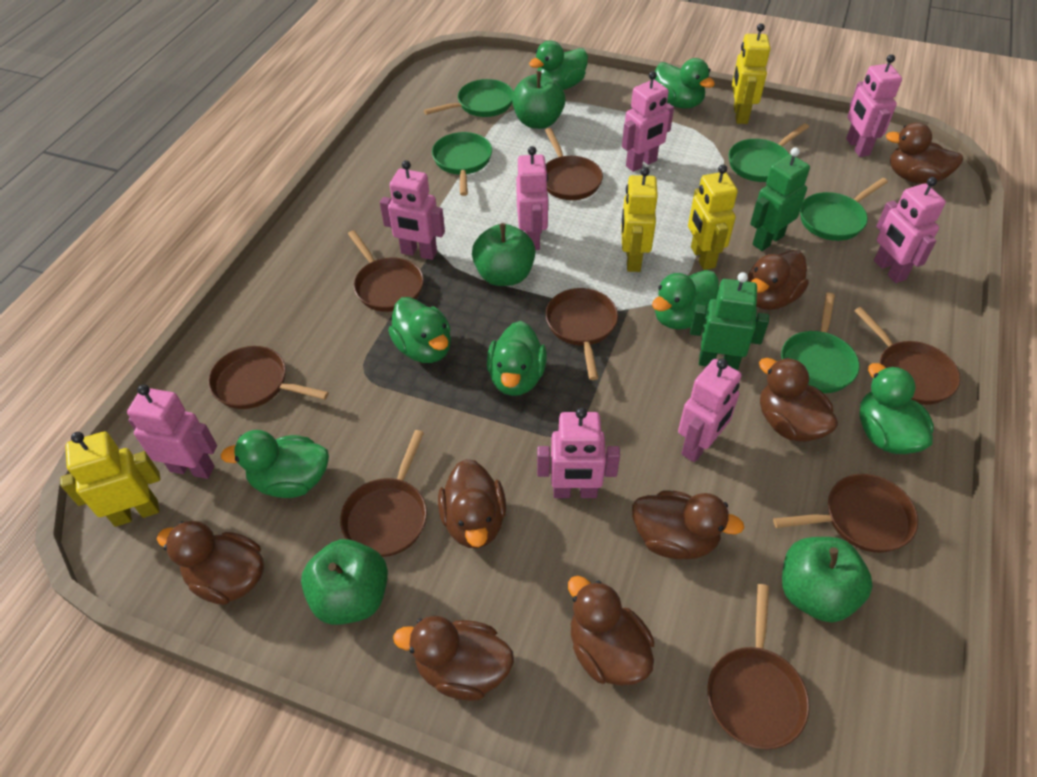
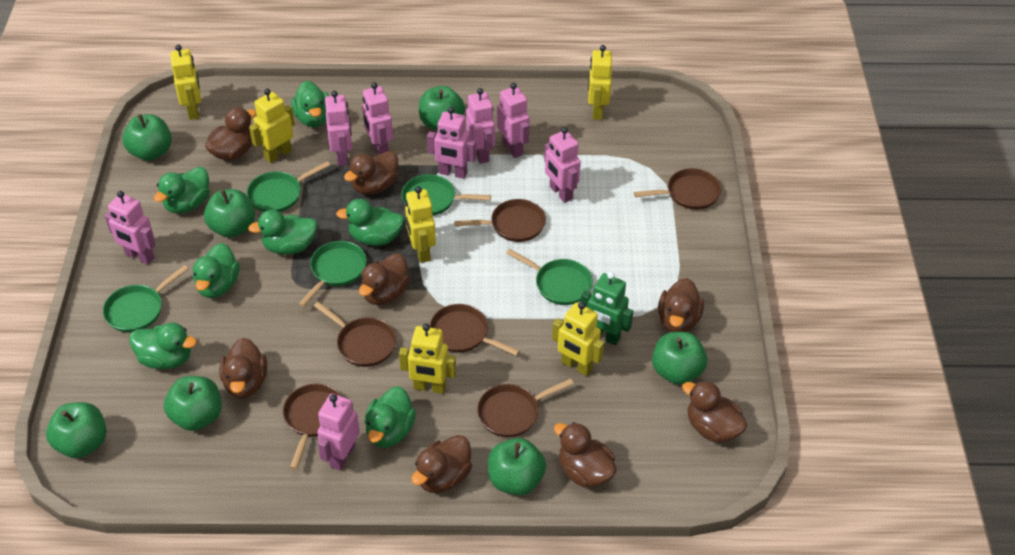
brown pan: 8 -> 6
green apple: 4 -> 7
green robot: 2 -> 1
yellow robot: 4 -> 6

